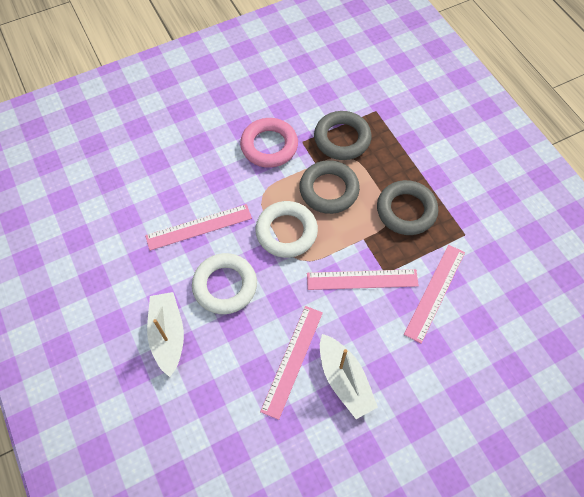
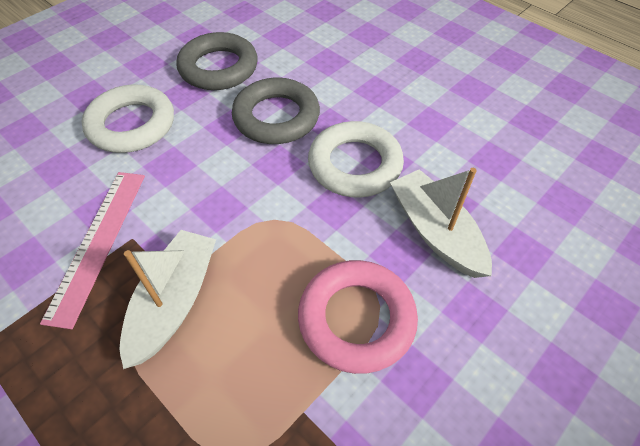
grey ring: 3 -> 2
pink ruler: 4 -> 1

